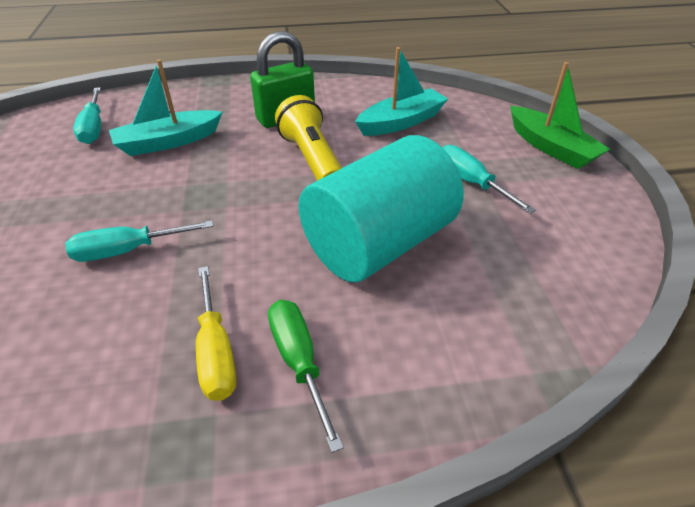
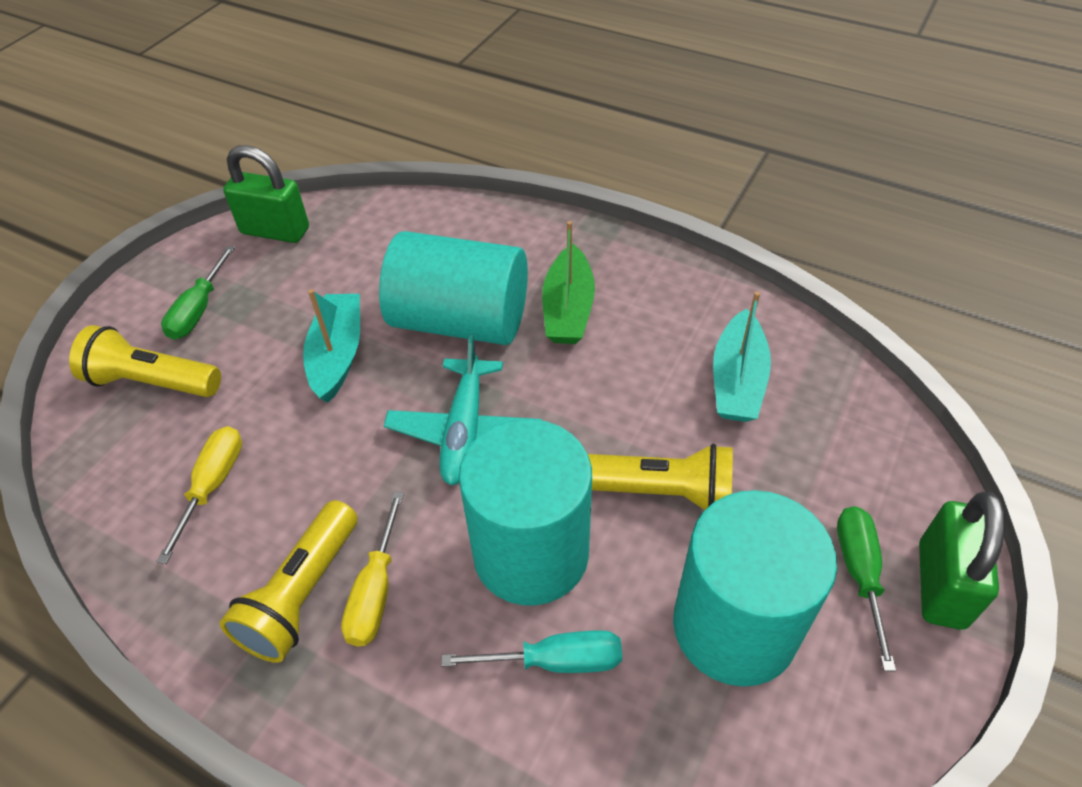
green padlock: 1 -> 2
green screwdriver: 1 -> 2
turquoise cylinder: 1 -> 3
turquoise plane: 0 -> 1
turquoise screwdriver: 3 -> 1
yellow flashlight: 1 -> 3
yellow screwdriver: 1 -> 2

